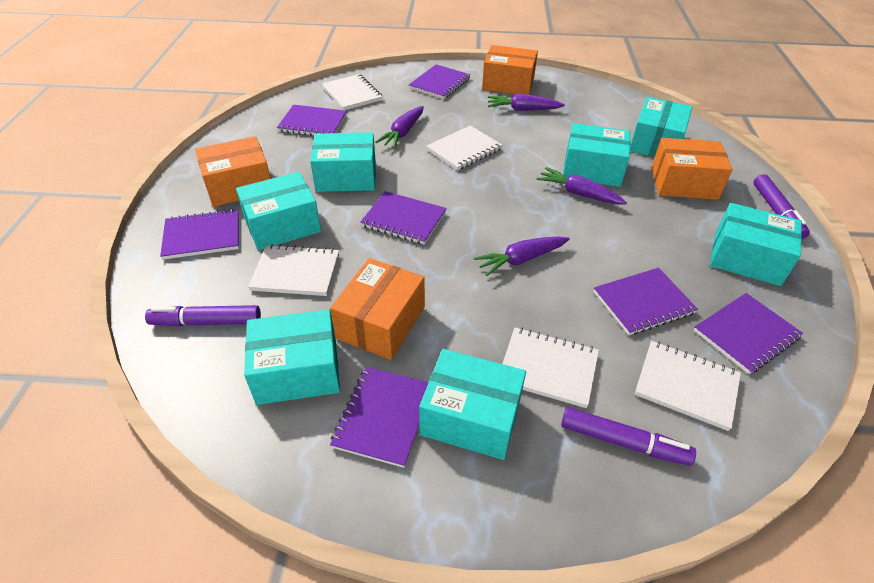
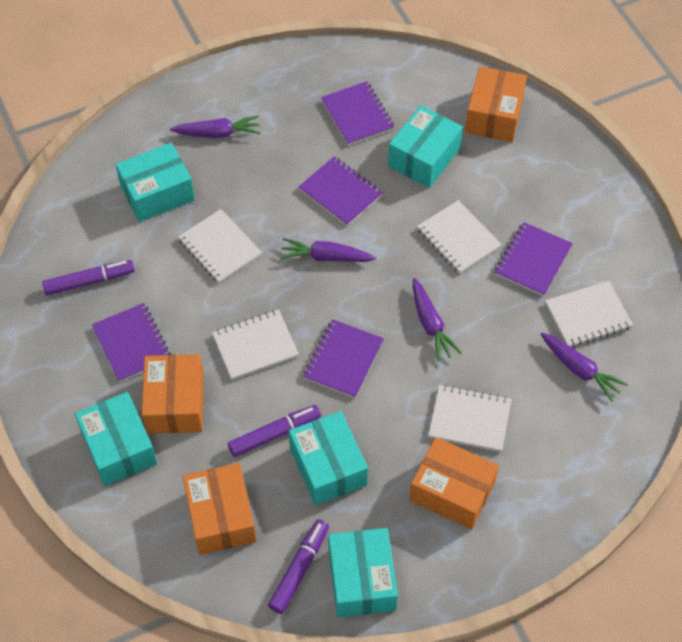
purple notebook: 7 -> 5
turquoise box: 7 -> 5

